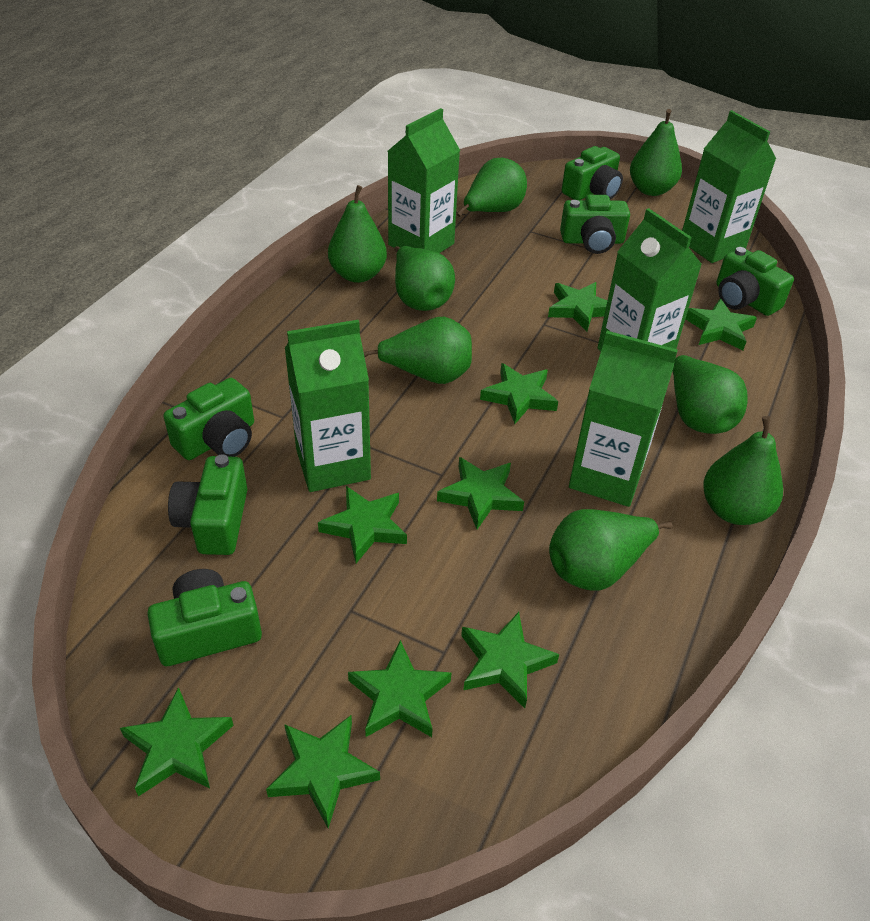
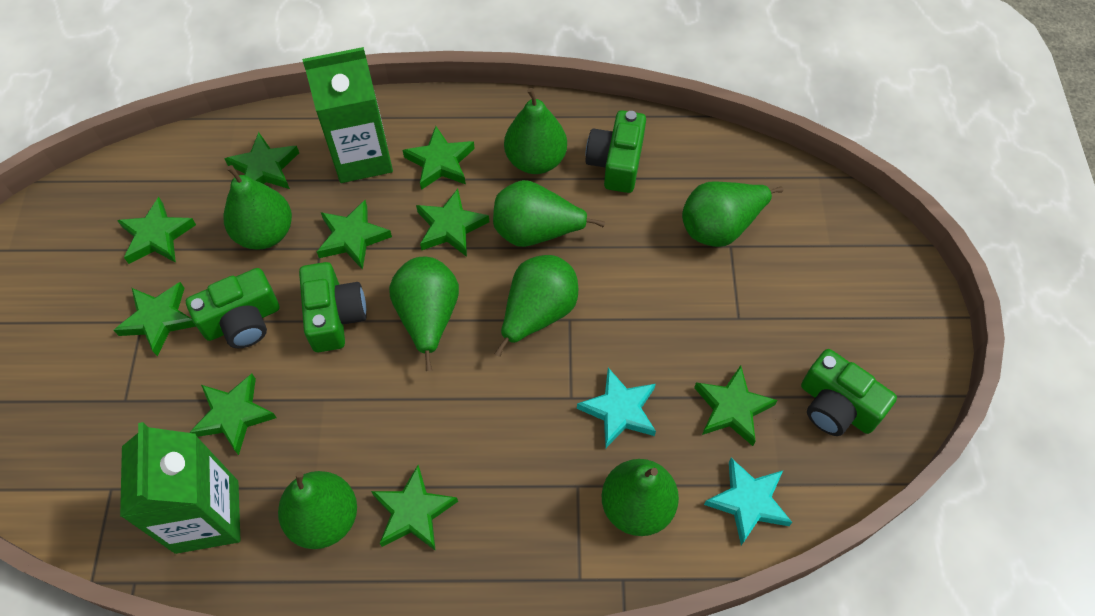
green camera: 6 -> 4
green carton: 5 -> 2
turquoise star: 0 -> 2

